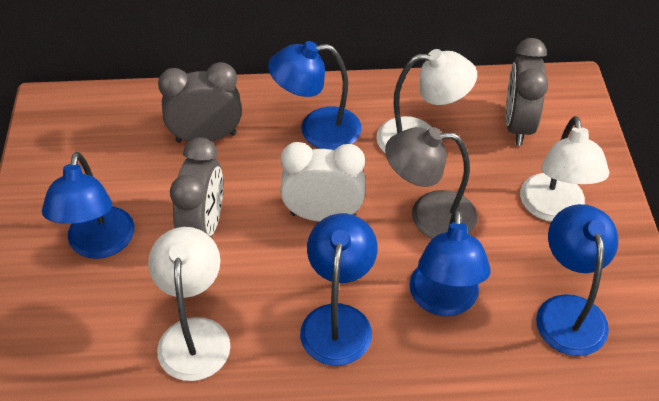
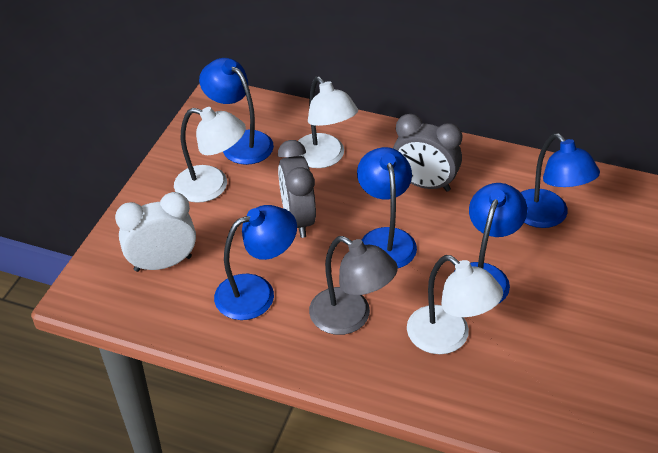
grey clock: 3 -> 2

